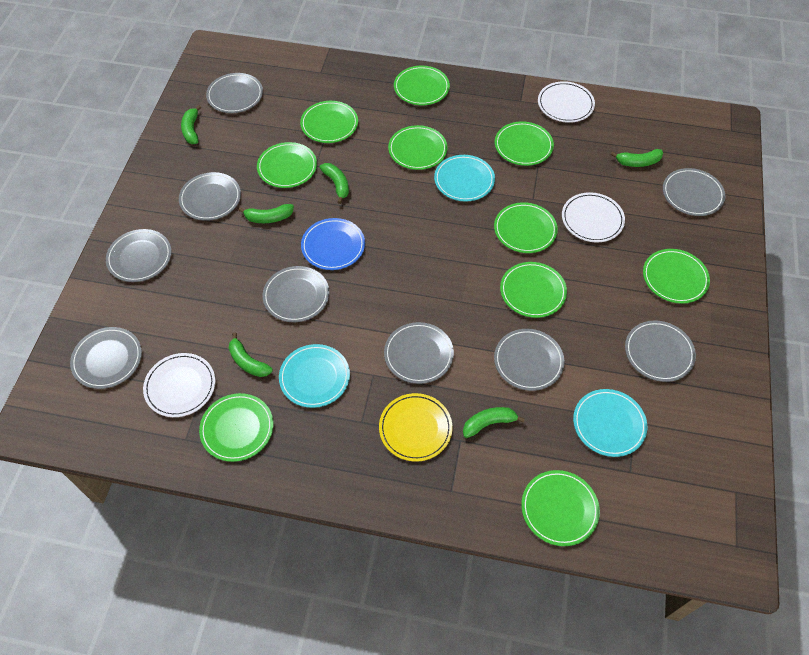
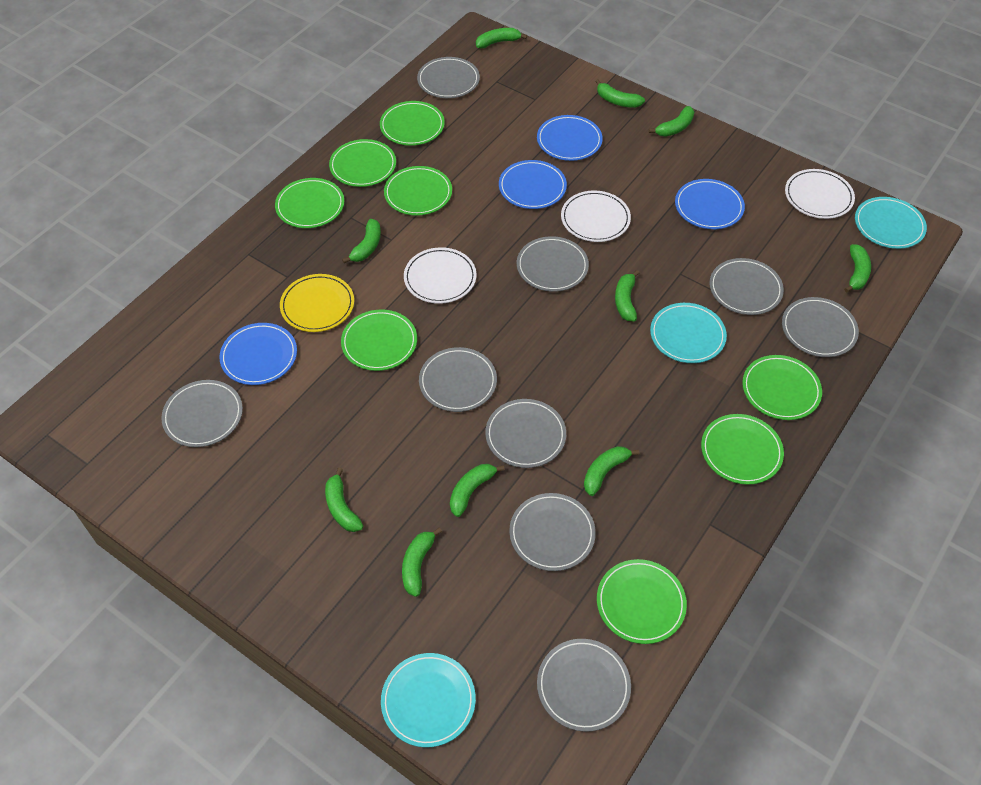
blue plate: 1 -> 4
green banana: 6 -> 10
green plate: 10 -> 8

